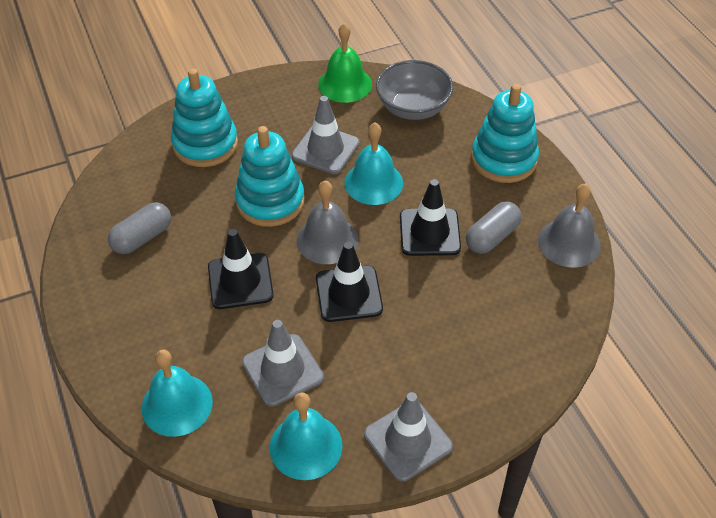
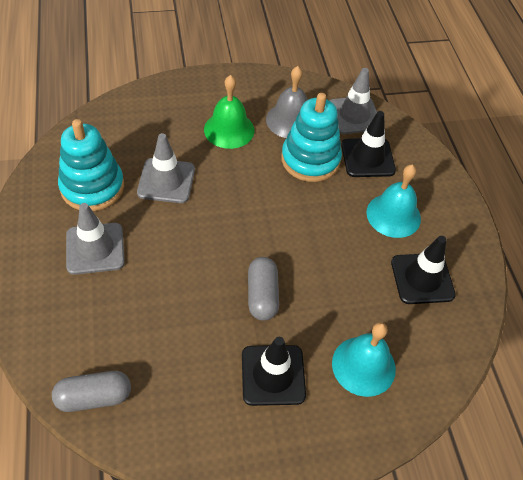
grey bell: 2 -> 1
grey bowl: 1 -> 0
turquoise bell: 3 -> 2
turquoise stacking toy: 3 -> 2

